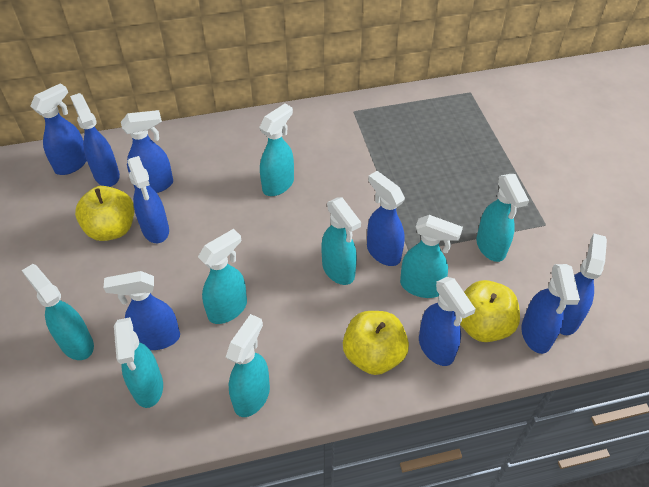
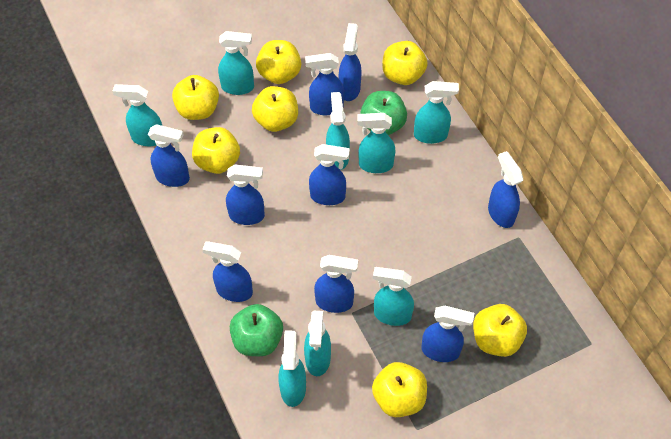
green apple: 0 -> 2
yellow apple: 3 -> 7

